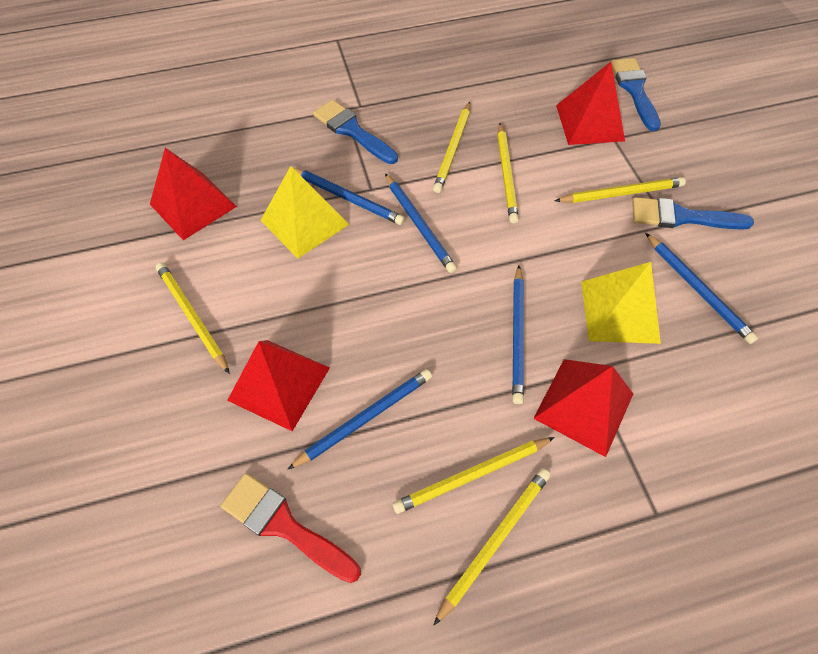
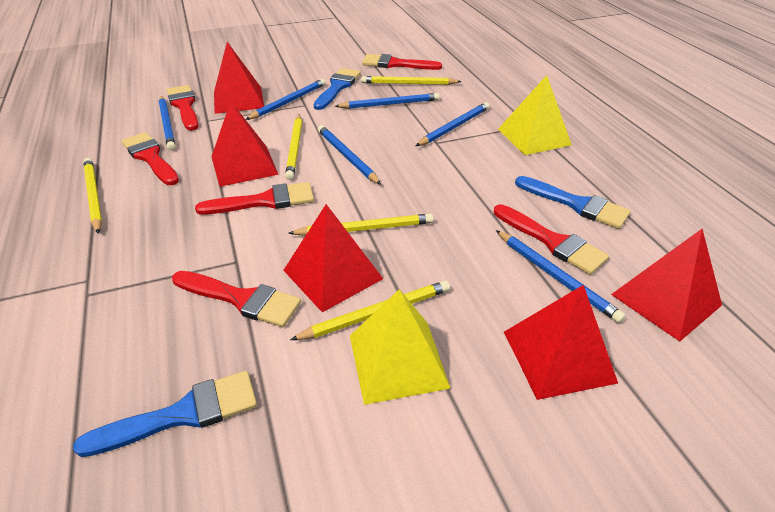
blue pencil: 5 -> 6
red brush: 1 -> 6
red pyramid: 4 -> 5
yellow pencil: 6 -> 5

